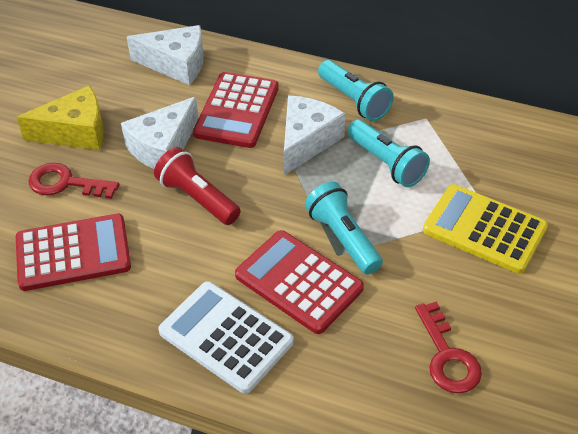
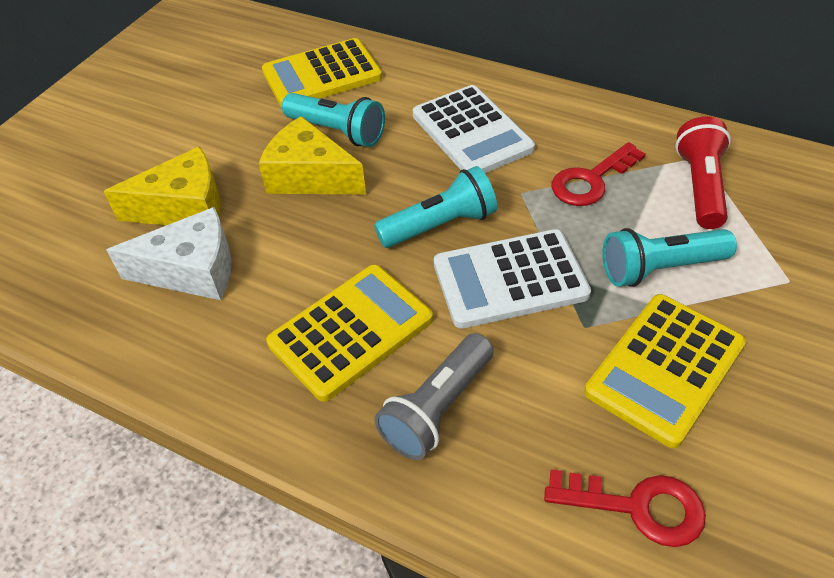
grey flashlight: 0 -> 1
red calculator: 3 -> 0
white calculator: 1 -> 2
white cheese: 3 -> 1
yellow calculator: 1 -> 3
yellow cheese: 1 -> 2

